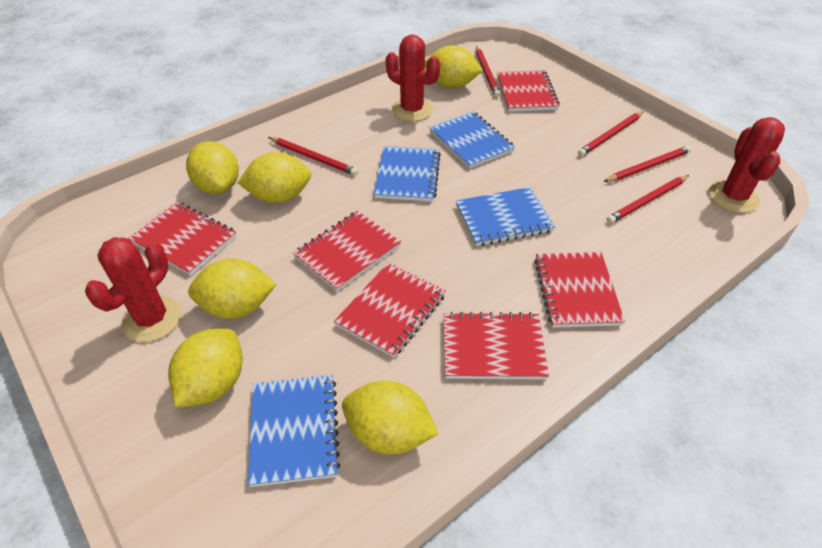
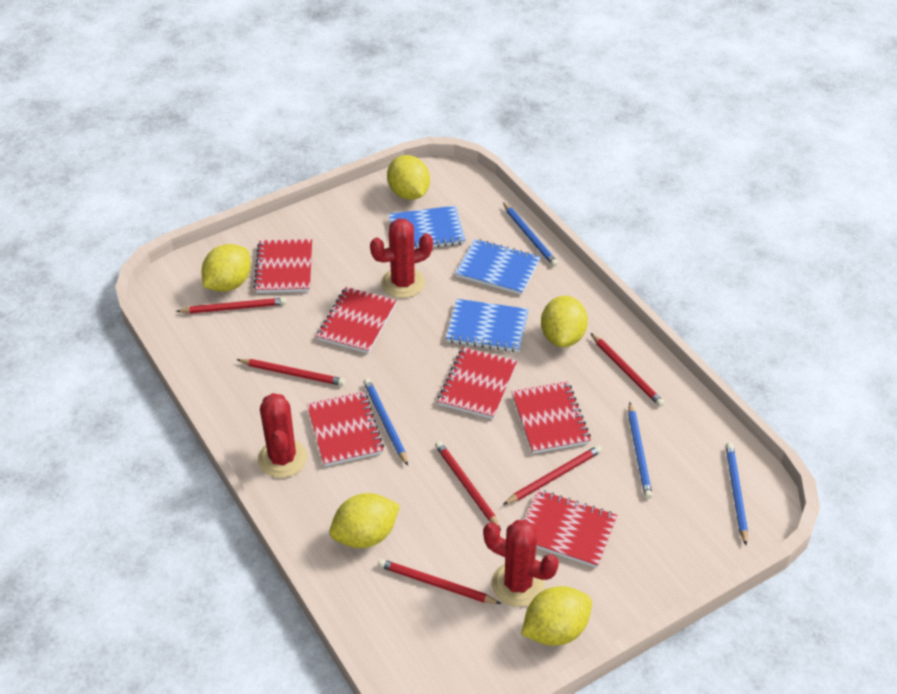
blue notebook: 4 -> 3
blue pencil: 0 -> 4
red pencil: 5 -> 6
yellow lemon: 6 -> 5

